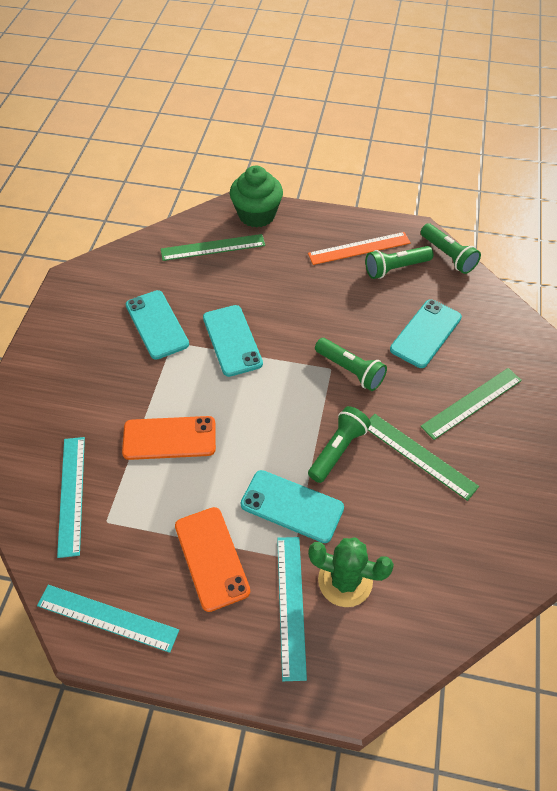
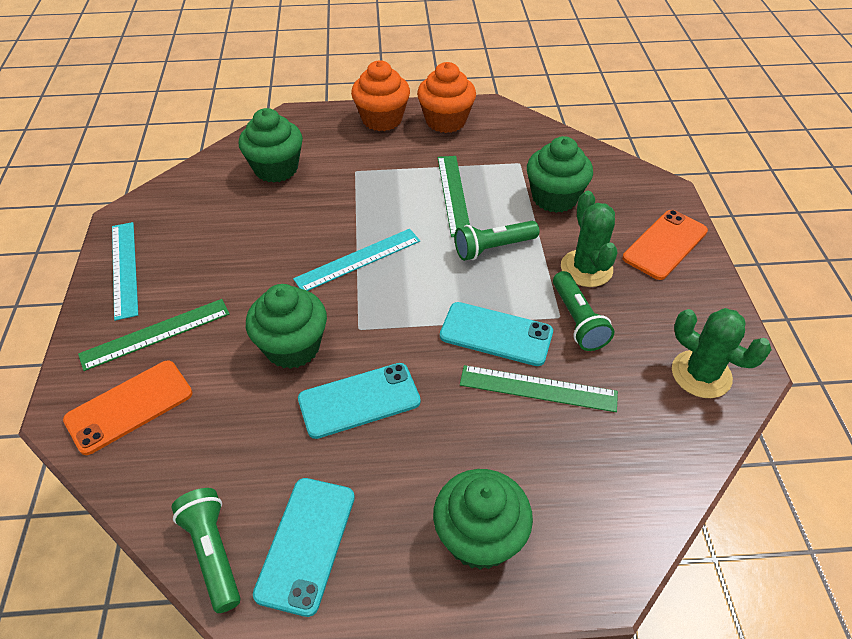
green cactus: 1 -> 2
green cupcake: 1 -> 4
green flashlight: 4 -> 3
orange cupcake: 0 -> 2
orange ruler: 1 -> 0
turquoise phone: 4 -> 3
turquoise ruler: 3 -> 2

